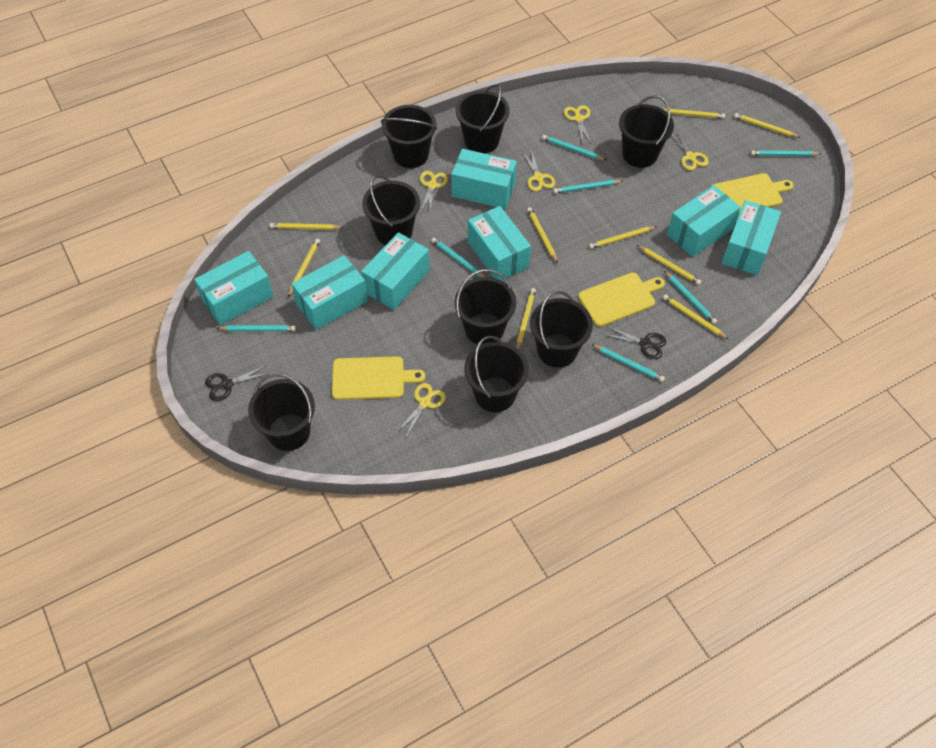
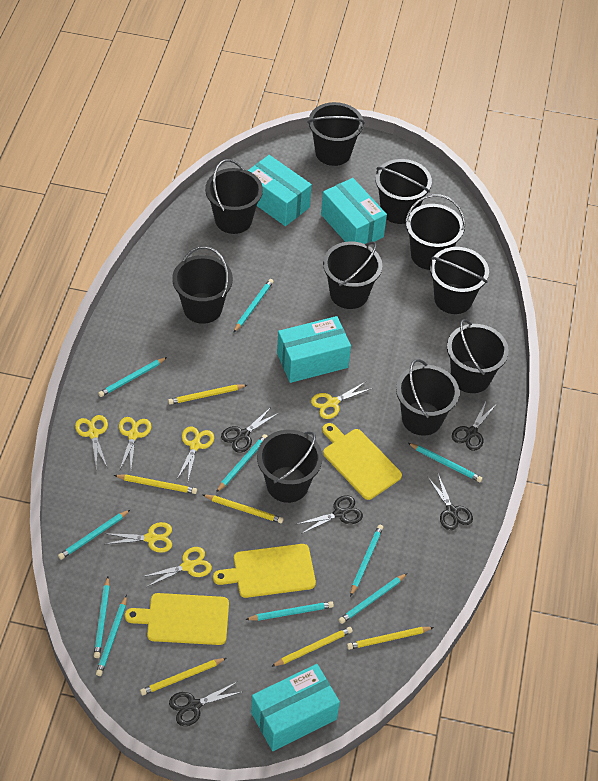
black bucket: 8 -> 10
black scissors: 2 -> 5
turquoise box: 7 -> 4
turquoise pencil: 7 -> 10
yellow pencil: 9 -> 6
yellow scissors: 5 -> 6

